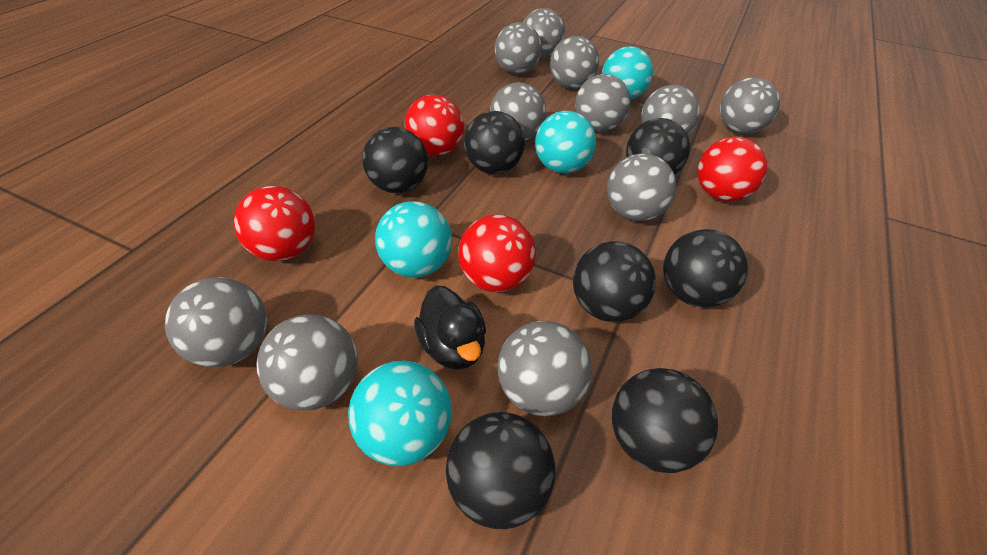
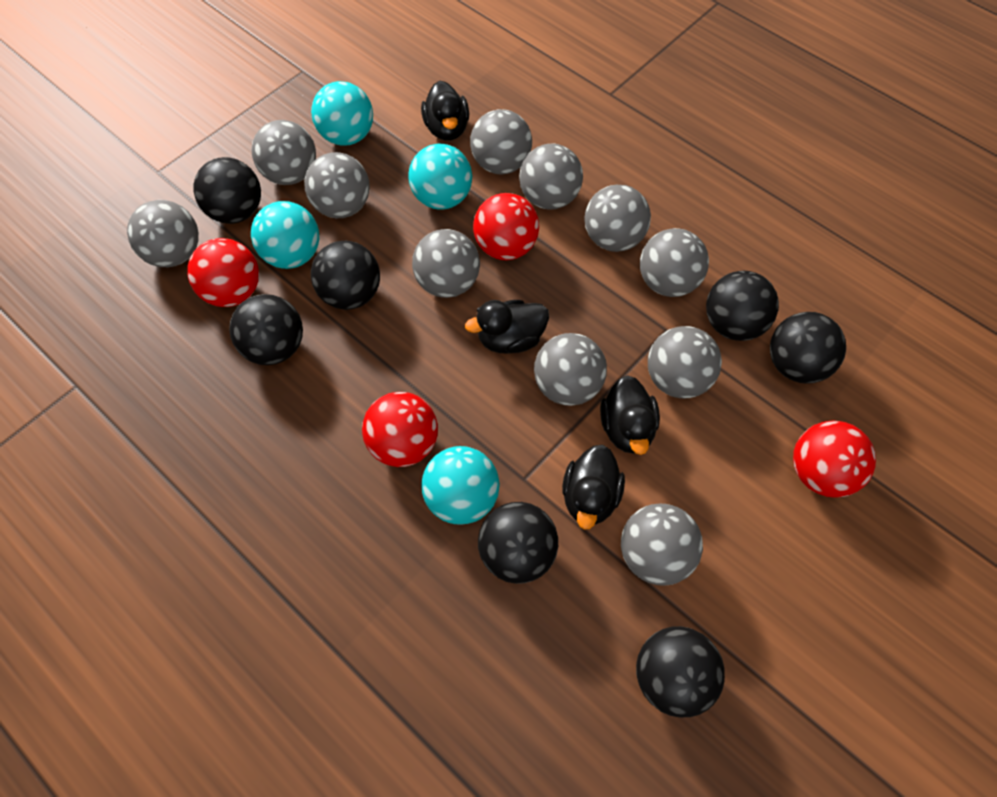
black duck: 1 -> 4

